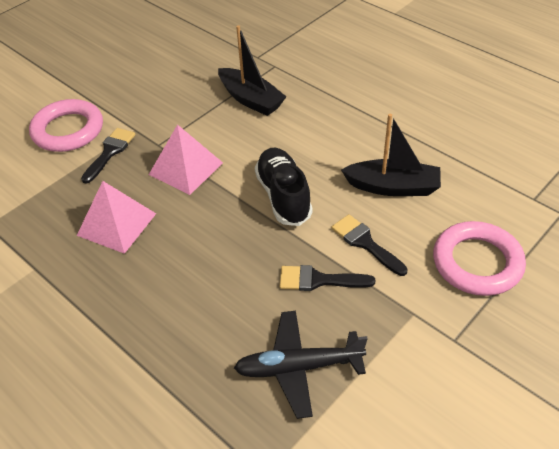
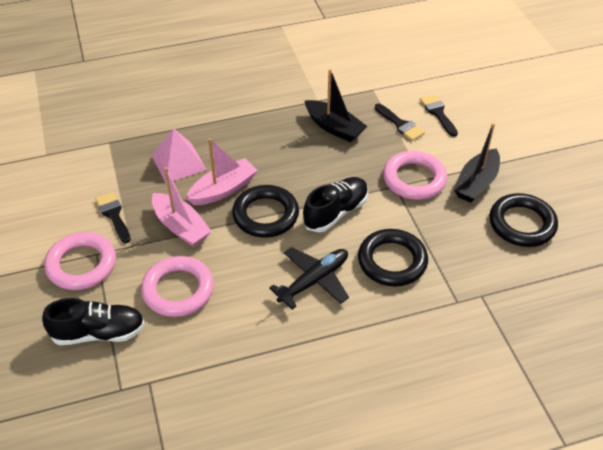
black ring: 0 -> 3
black shoe: 1 -> 2
pink boat: 0 -> 2
pink pyramid: 2 -> 1
pink ring: 2 -> 3

